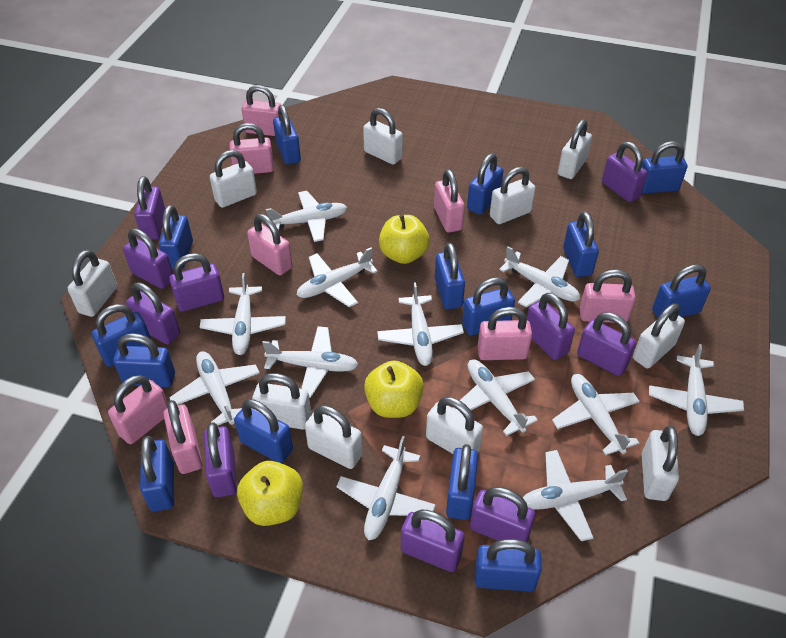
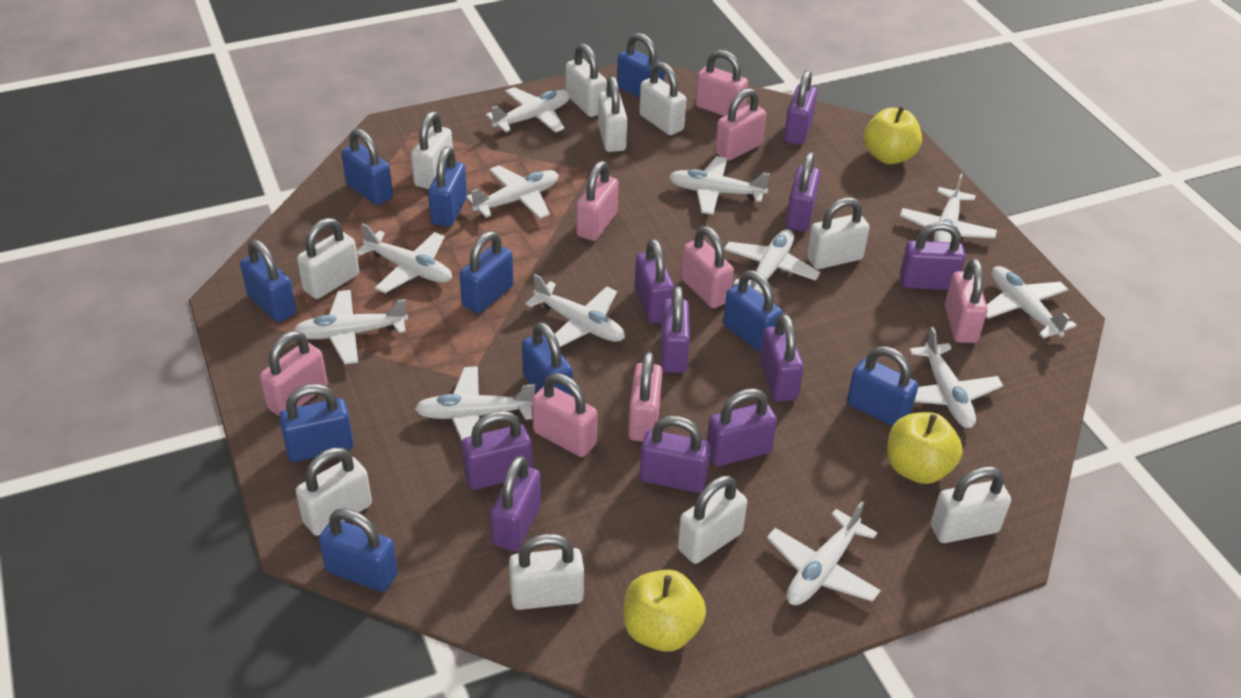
blue padlock: 14 -> 10

